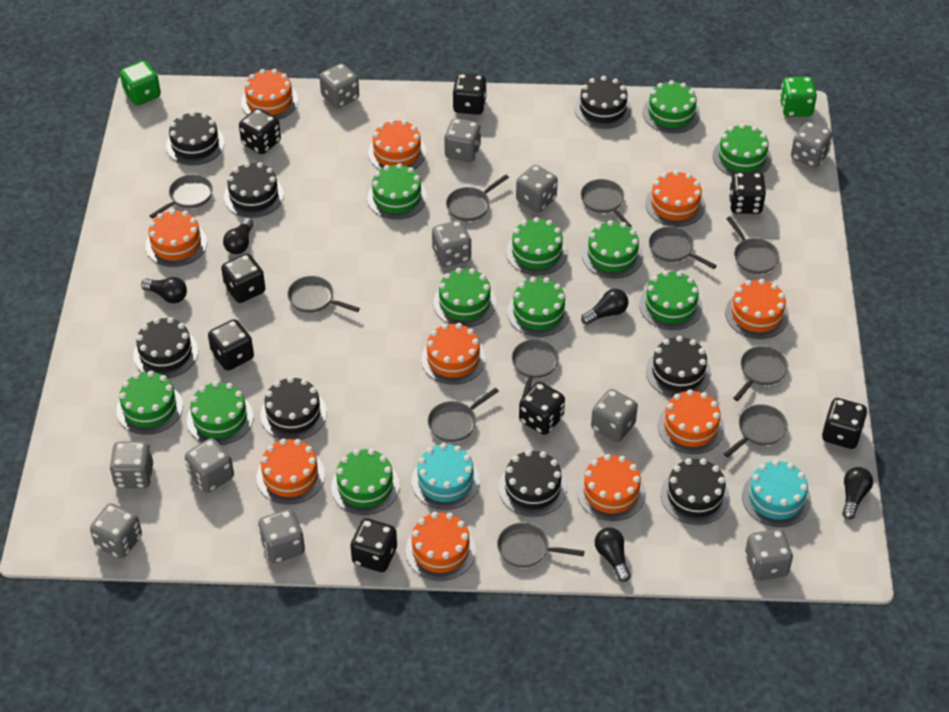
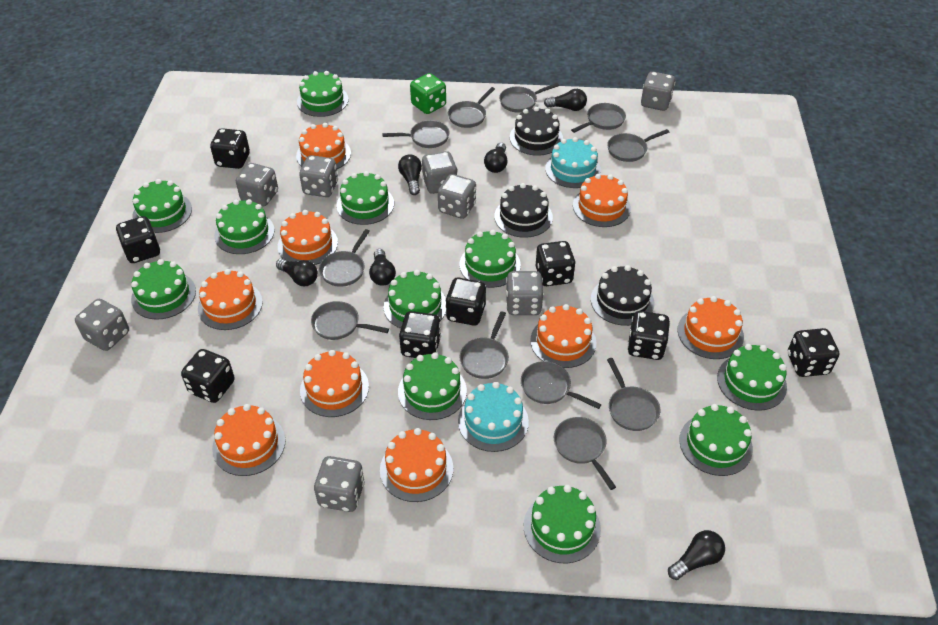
black cake: 8 -> 3
black light bulb: 5 -> 6
green dice: 2 -> 1
grey dice: 11 -> 8
orange cake: 10 -> 9

